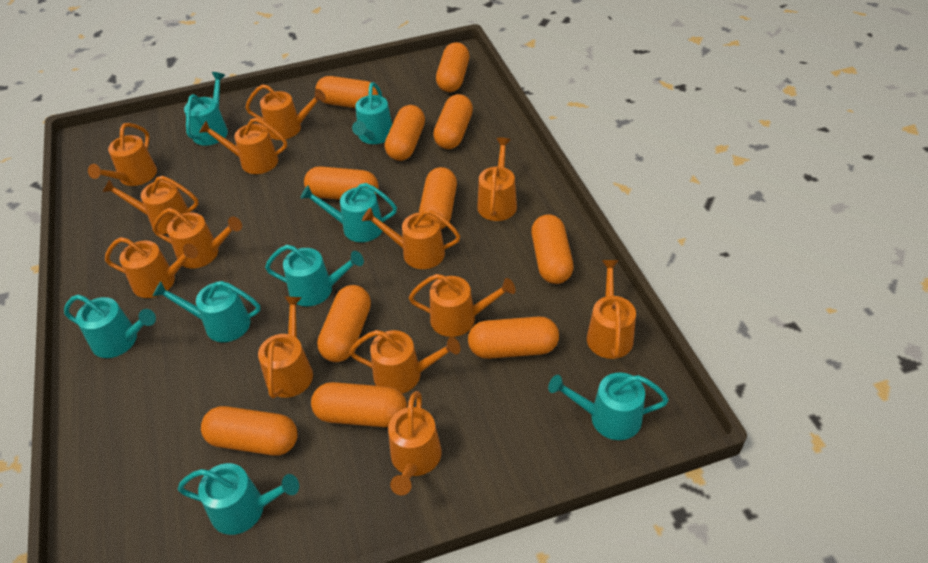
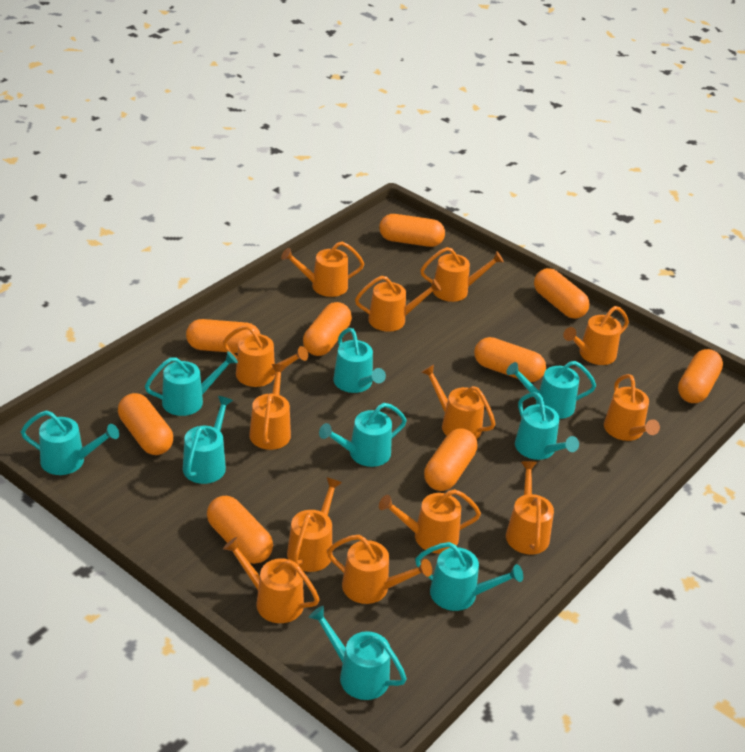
orange capsule: 11 -> 9
turquoise watering can: 8 -> 9

